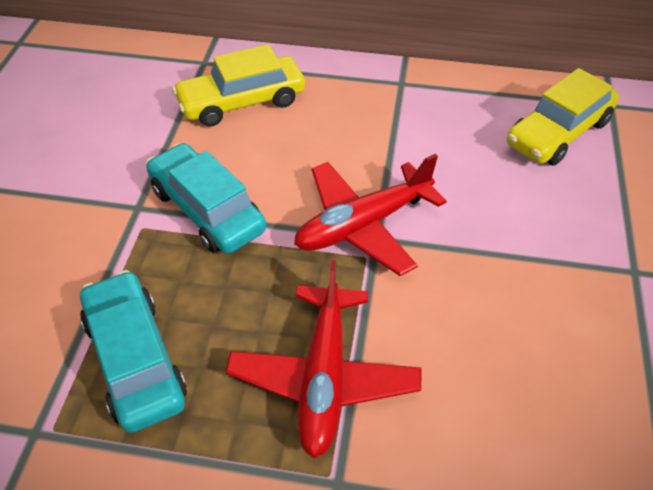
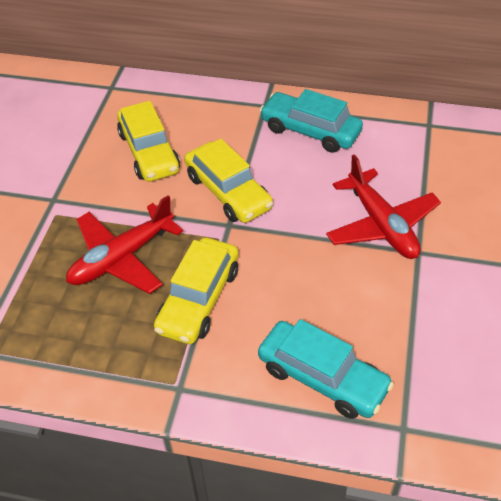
yellow car: 2 -> 3

